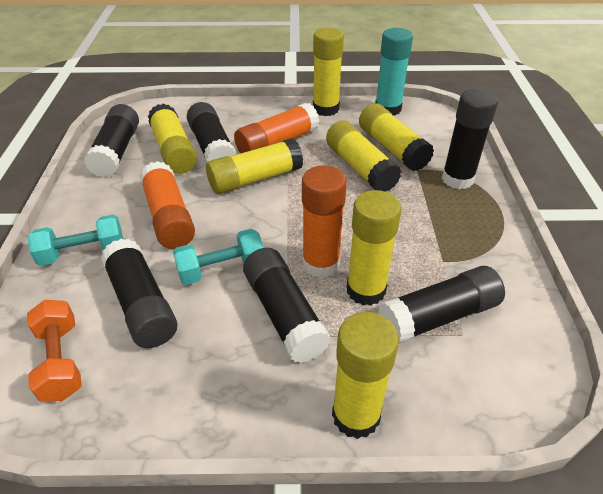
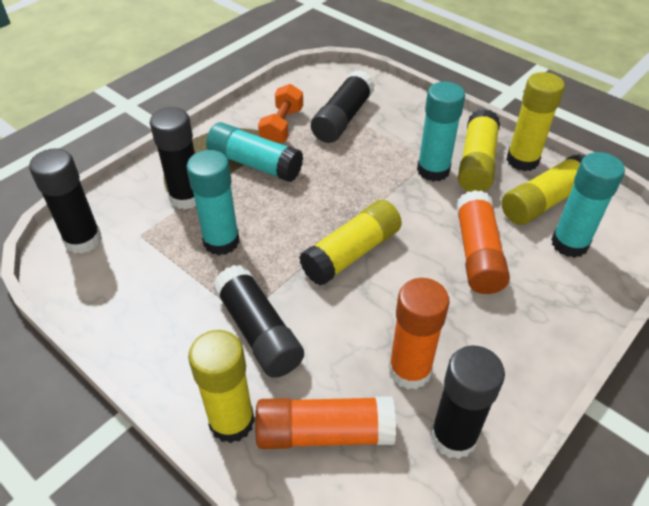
black glue stick: 6 -> 5
turquoise dumbbell: 2 -> 0
turquoise glue stick: 1 -> 4
yellow glue stick: 7 -> 5

